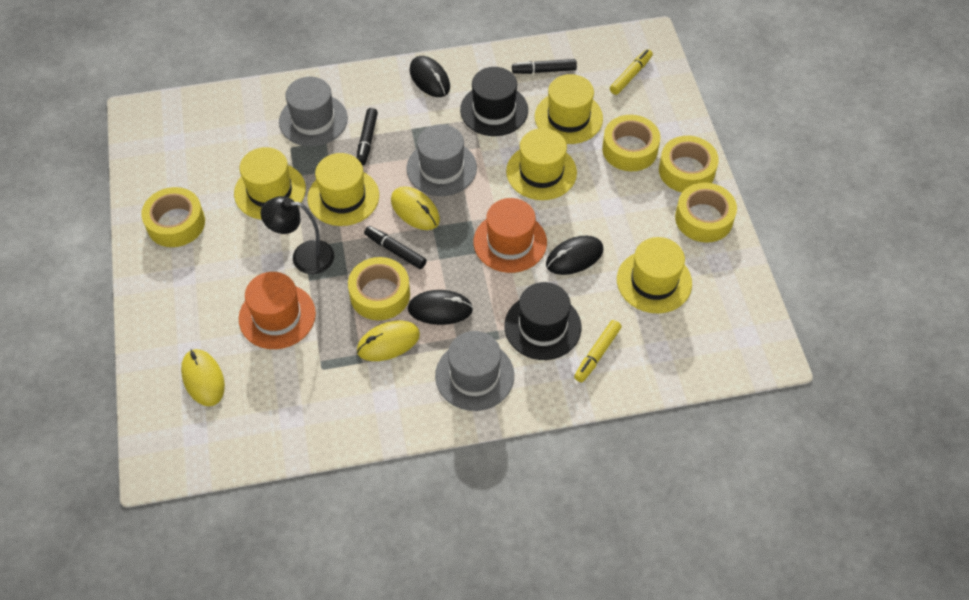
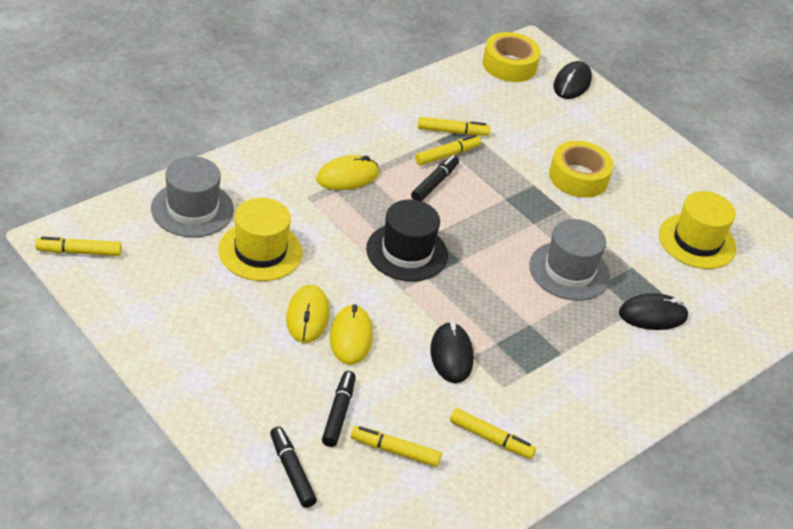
black hat: 2 -> 1
black lamp: 1 -> 0
grey hat: 3 -> 2
orange hat: 2 -> 0
yellow hat: 5 -> 2
yellow marker: 2 -> 5
yellow tape: 5 -> 2

